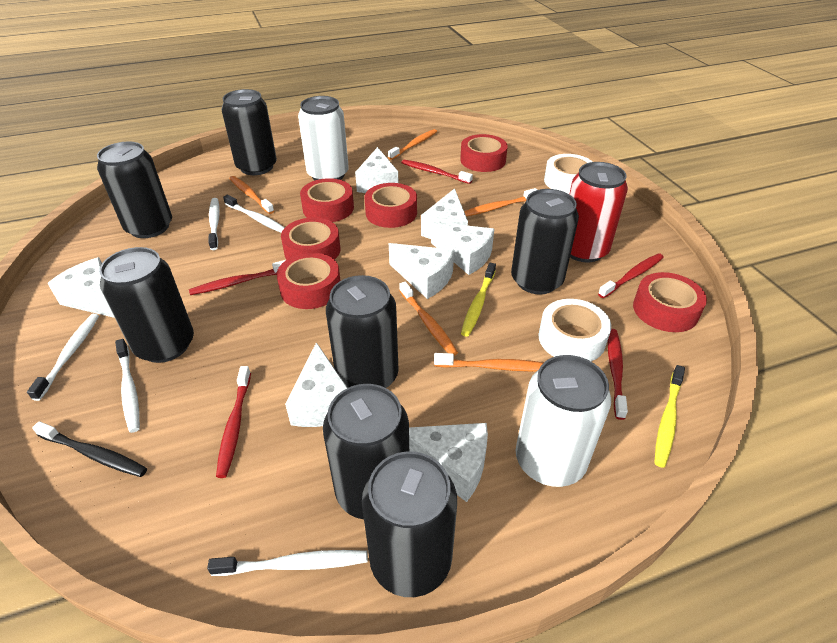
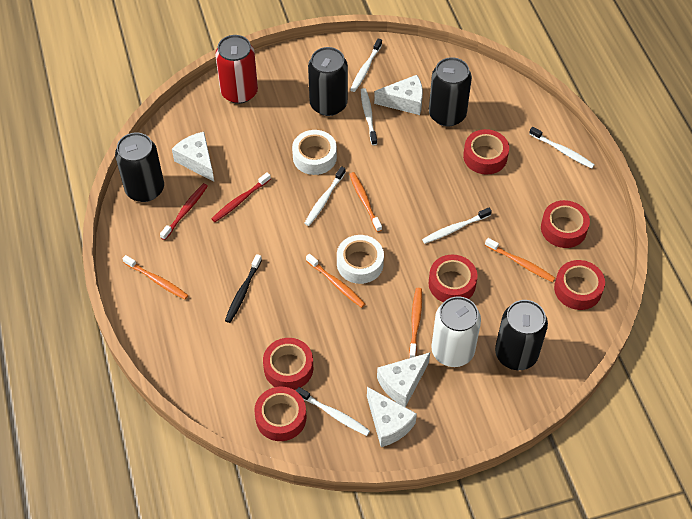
black can: 7 -> 4
red toothbrush: 5 -> 2
white can: 2 -> 1
white cheese: 7 -> 4
white toothbrush: 5 -> 6
yellow toothbrush: 2 -> 0

